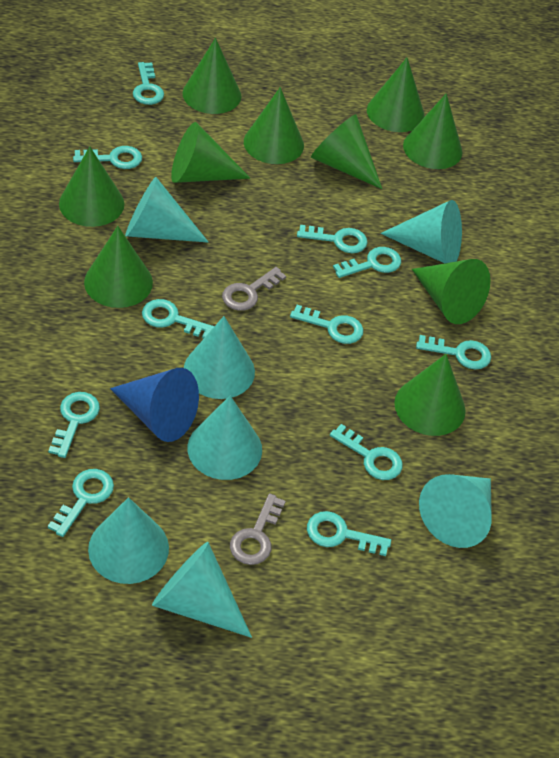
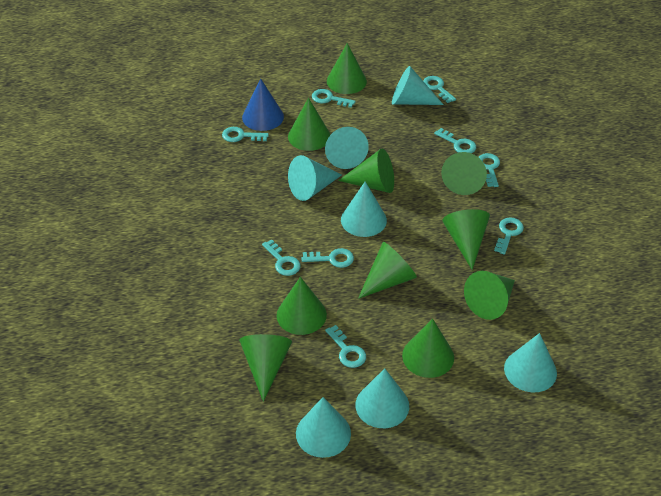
grey key: 2 -> 0
turquoise key: 11 -> 9

